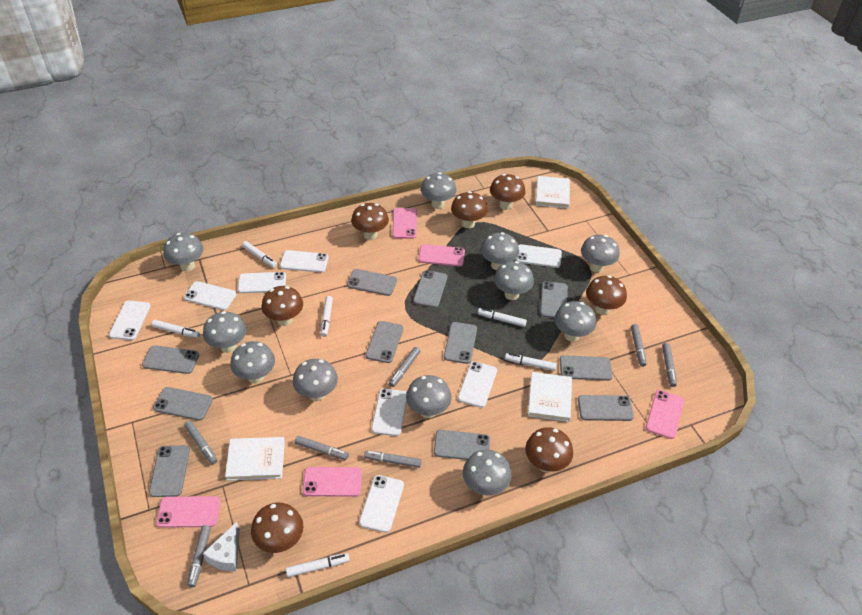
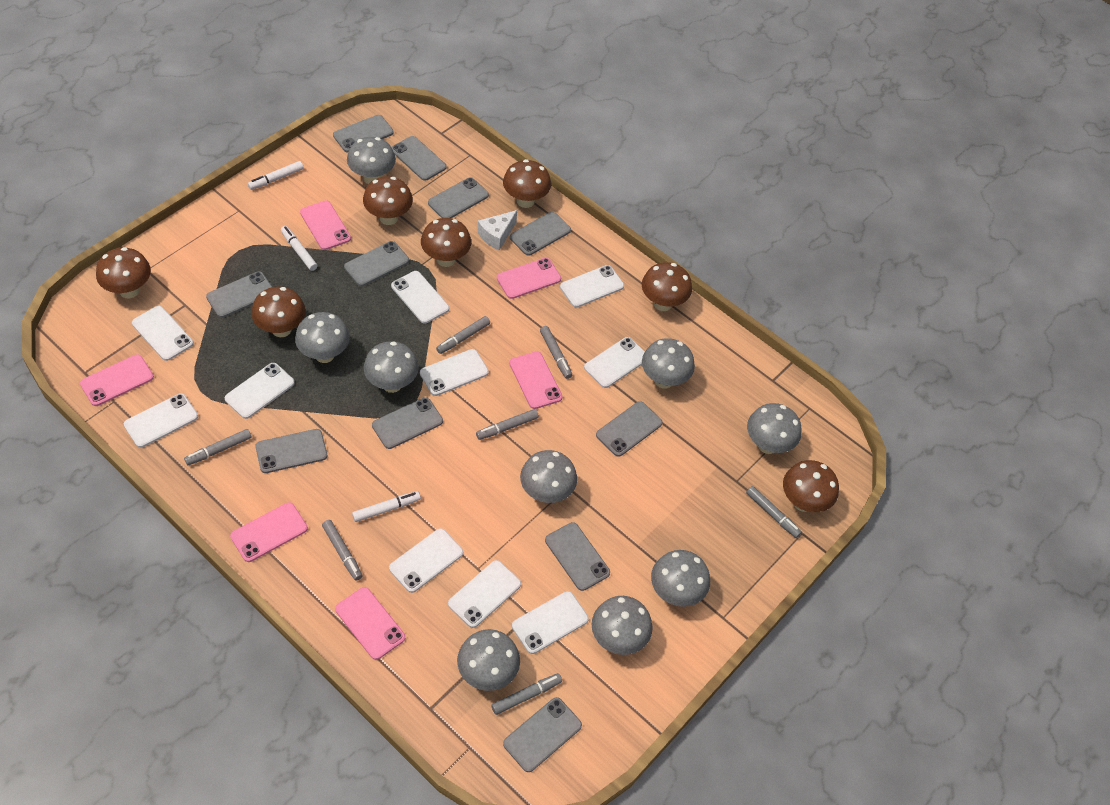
grey mushroom: 11 -> 9
pink phone: 5 -> 6
white book: 3 -> 0
white marker: 6 -> 3
white phone: 8 -> 10

